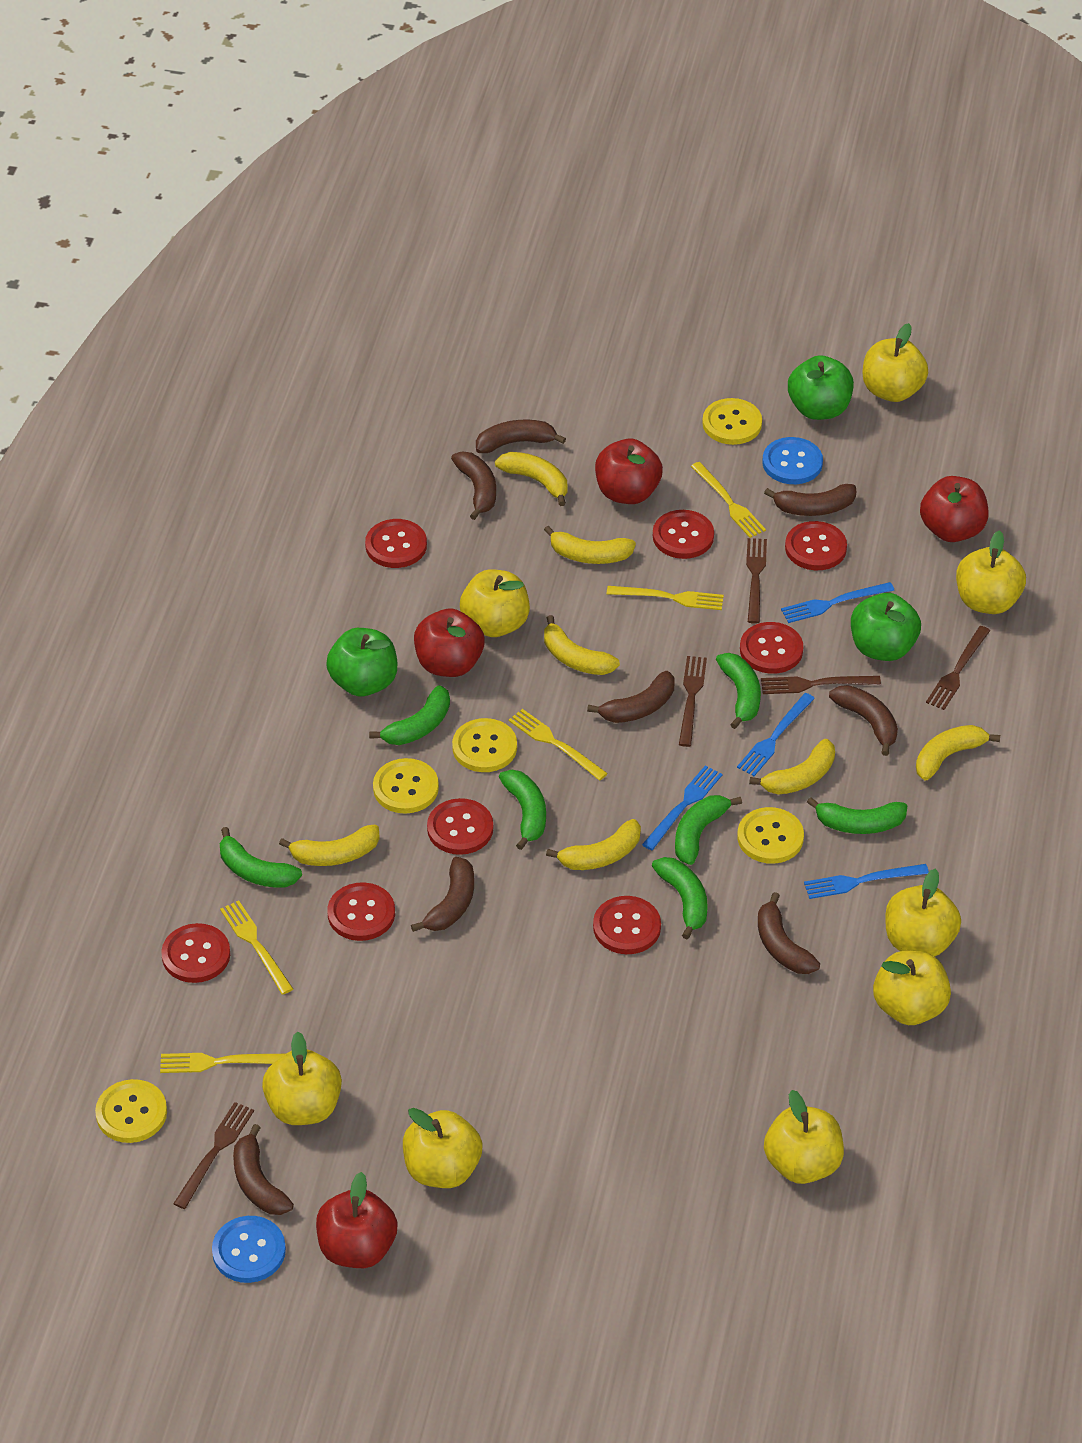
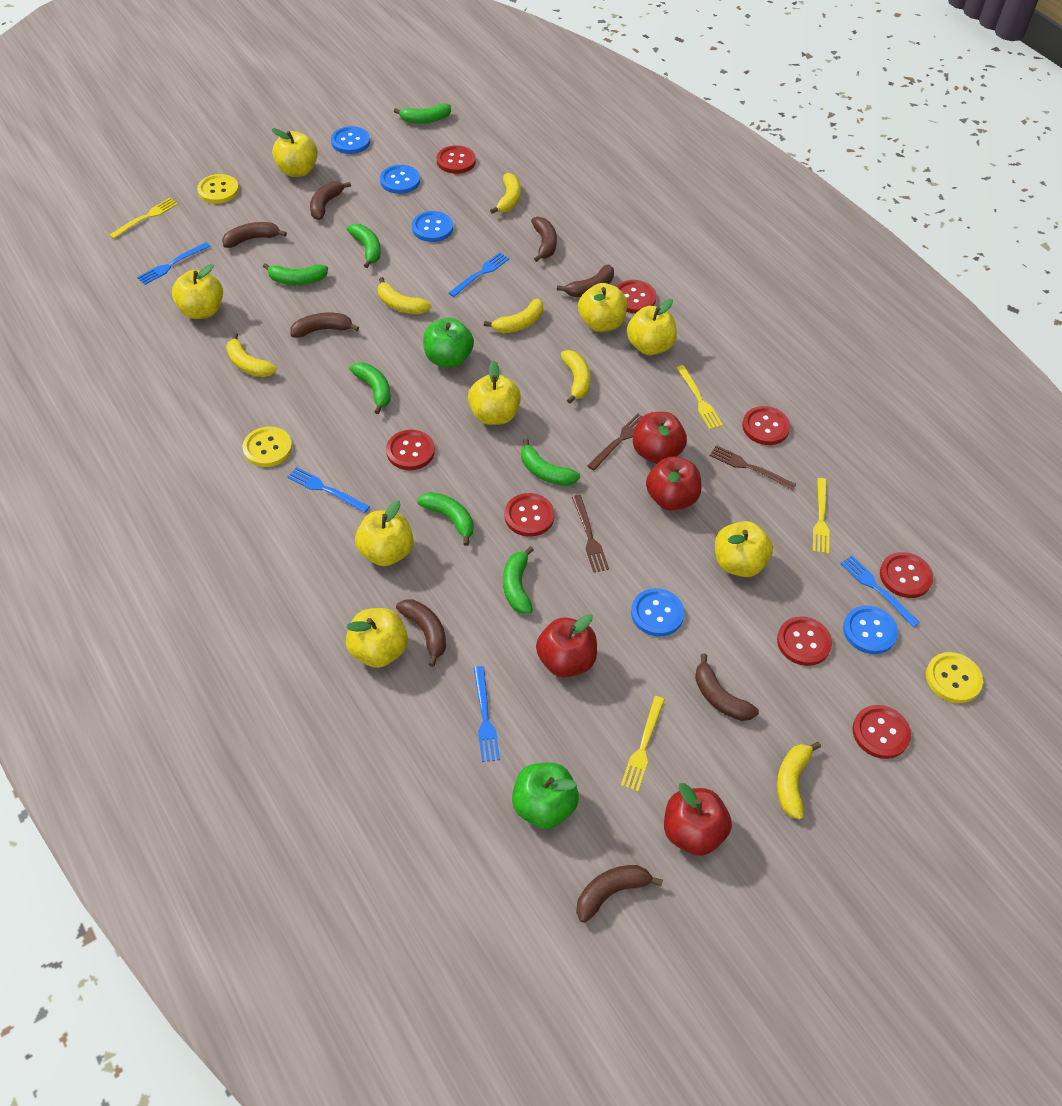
blue button: 2 -> 5
blue fork: 4 -> 5
brown fork: 5 -> 3
green apple: 3 -> 2
yellow banana: 7 -> 6
yellow button: 5 -> 3
yellow fork: 5 -> 4

